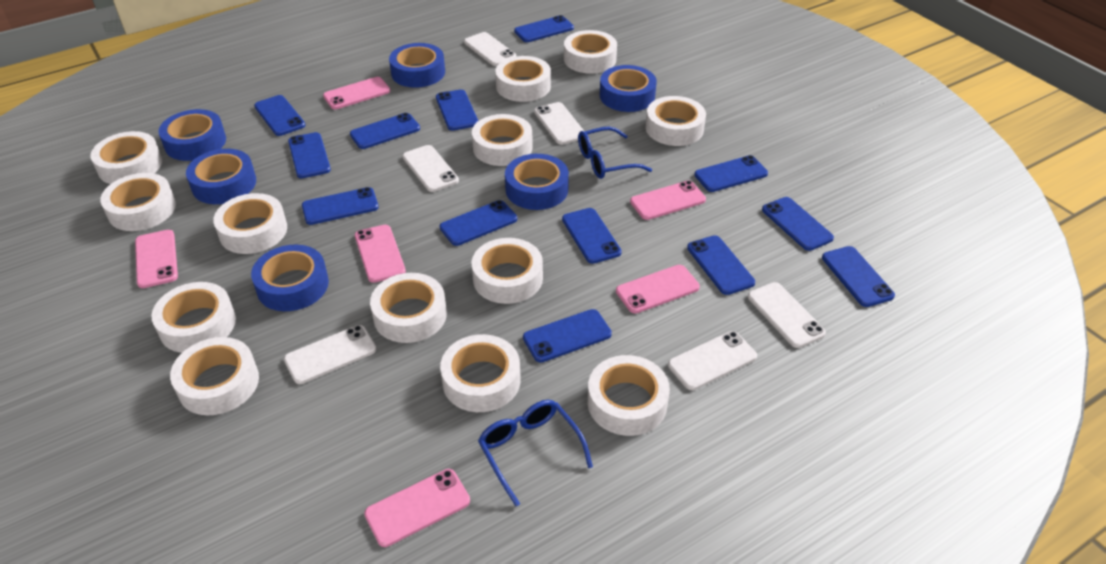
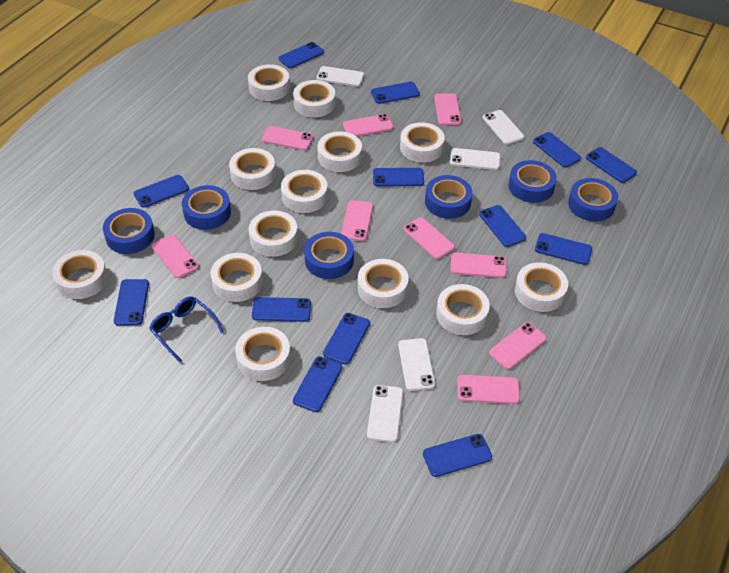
blue glasses: 2 -> 1
pink phone: 6 -> 9
white phone: 6 -> 5

